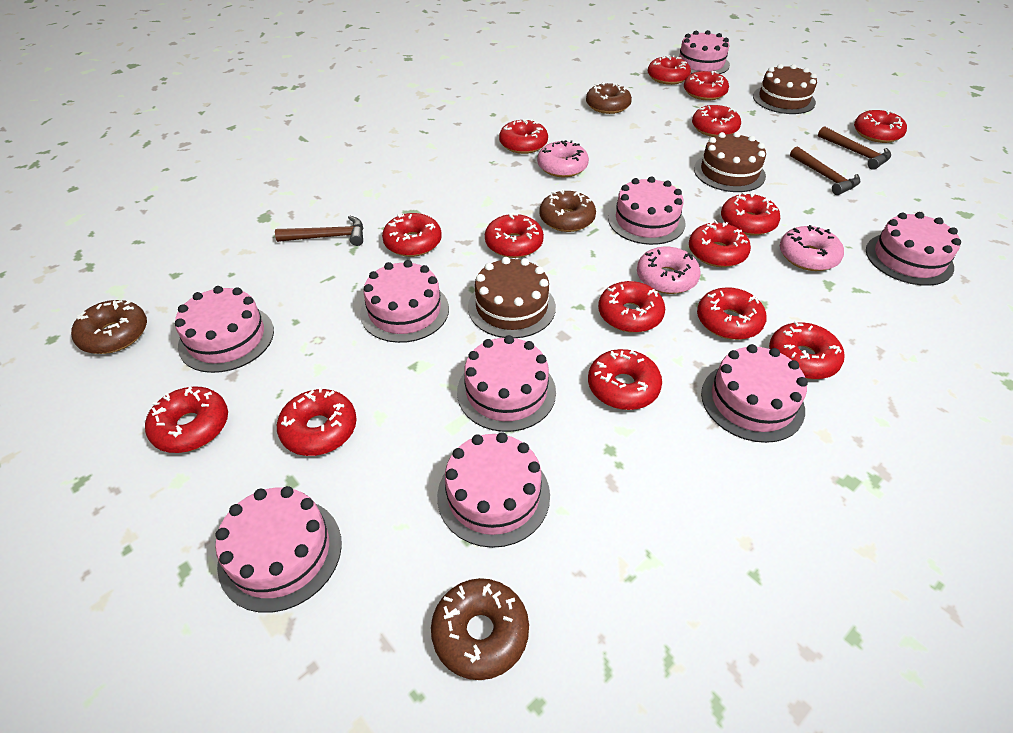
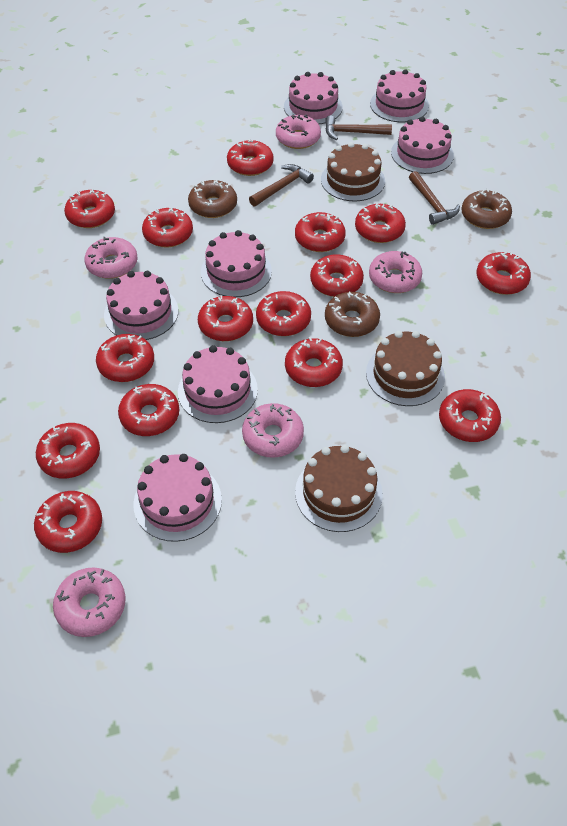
brown donut: 4 -> 3
pink cake: 9 -> 7
pink donut: 3 -> 5

